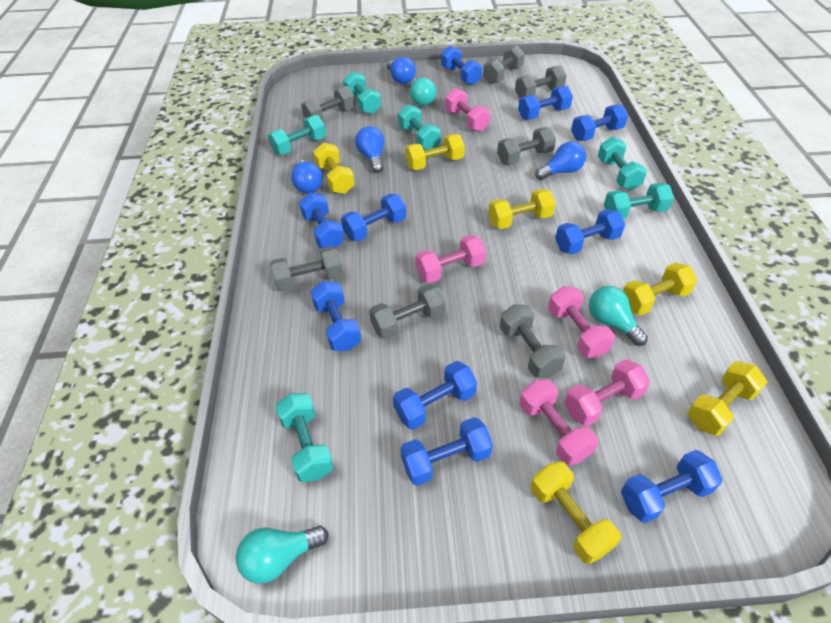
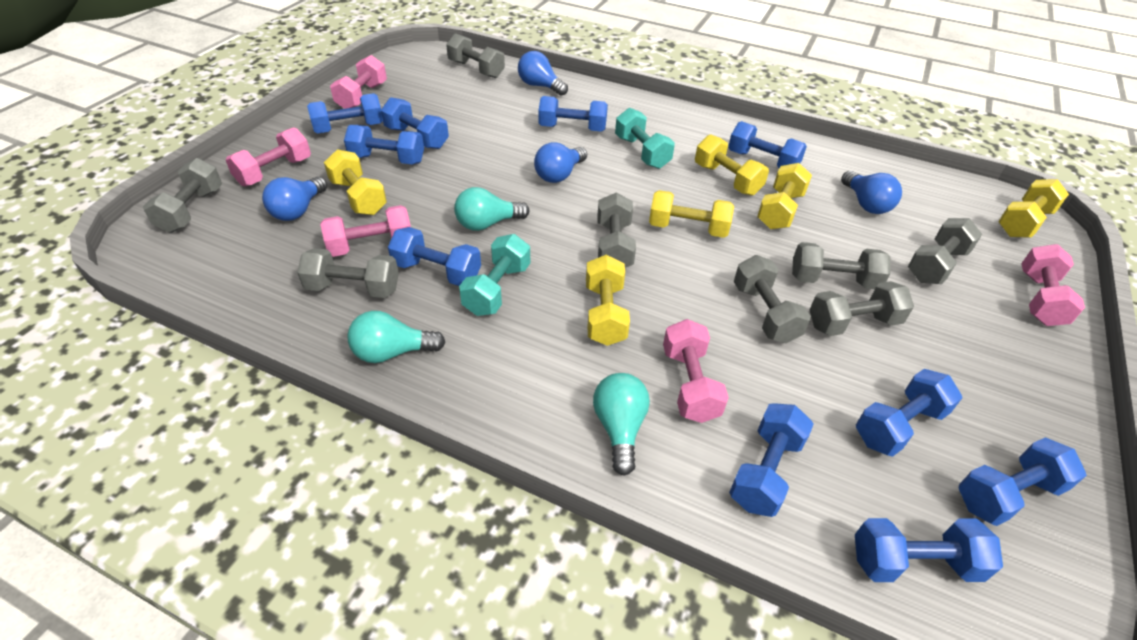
grey dumbbell: 7 -> 8
turquoise dumbbell: 6 -> 2

